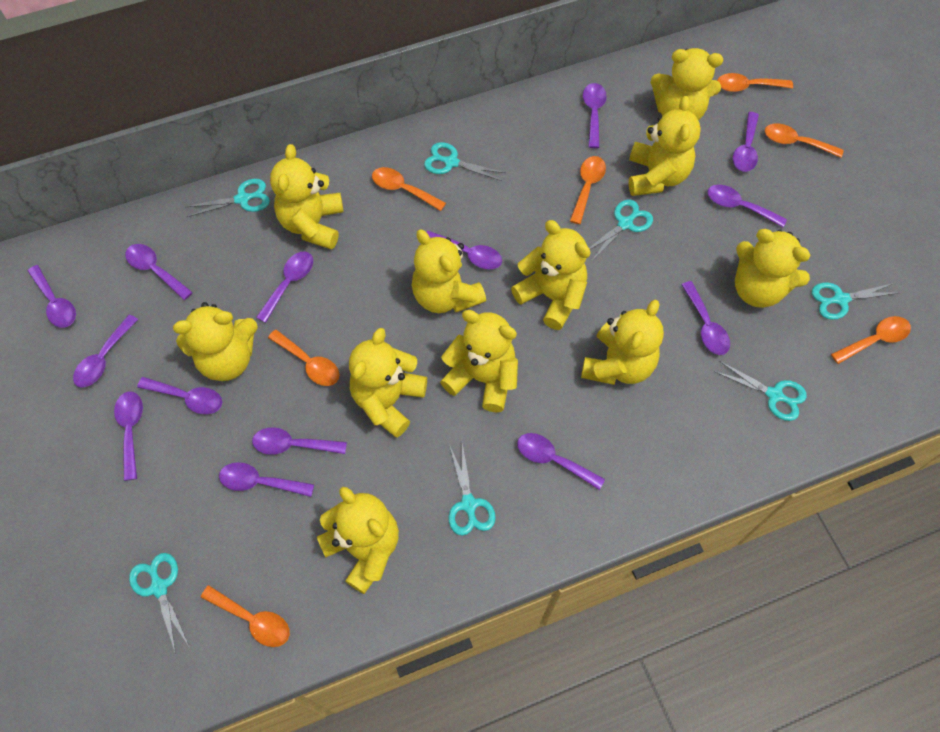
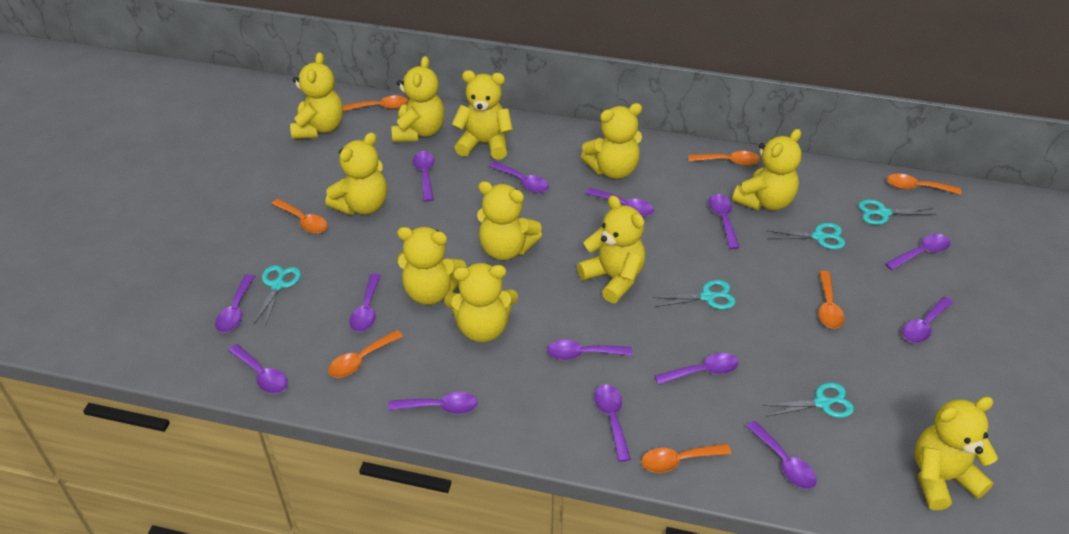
turquoise scissors: 7 -> 5

